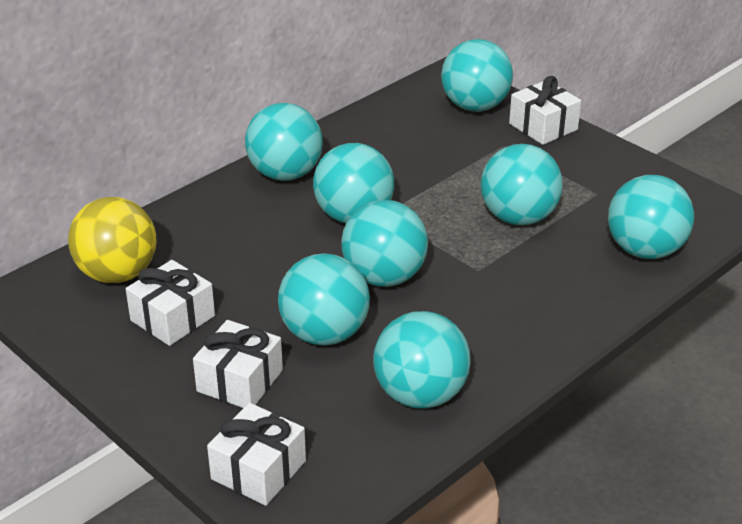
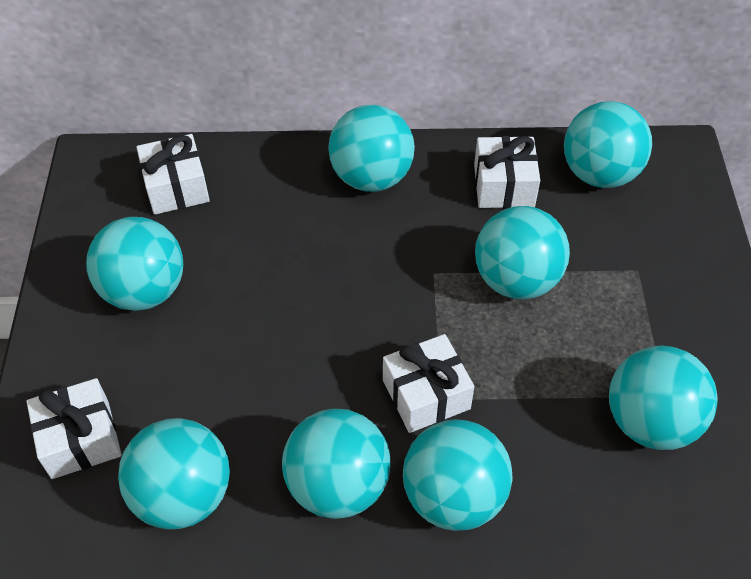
yellow ball: 1 -> 0

